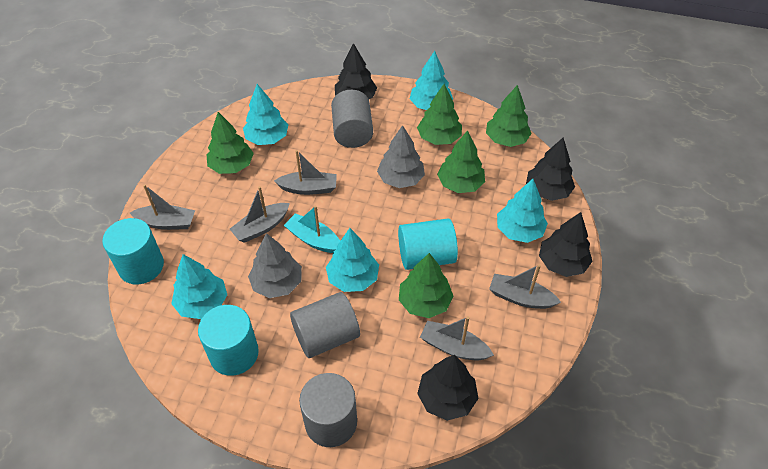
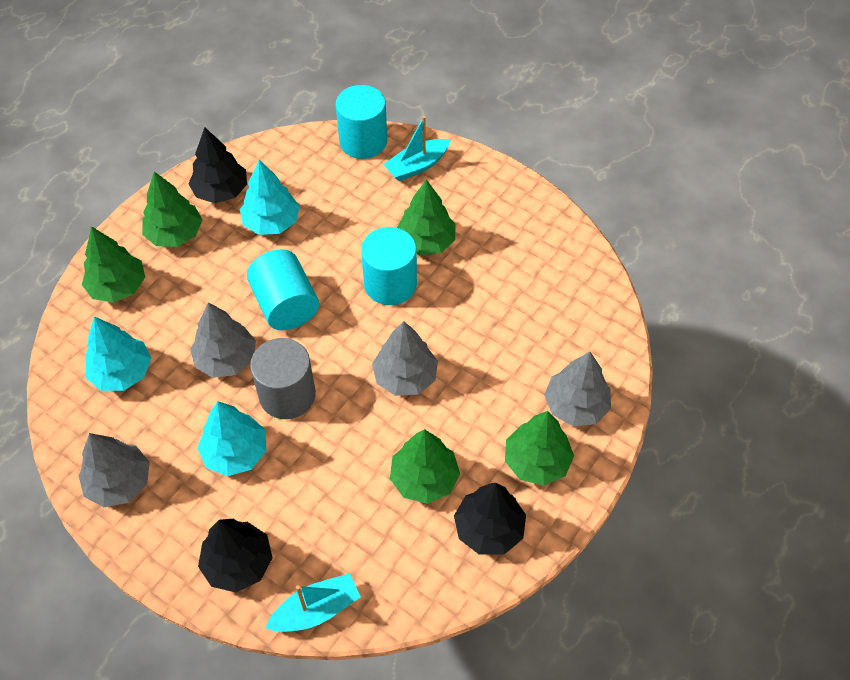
black tree: 4 -> 3
grey boat: 5 -> 0
grey cylinder: 3 -> 1
grey tree: 2 -> 4
turquoise boat: 1 -> 2
turquoise tree: 5 -> 3

